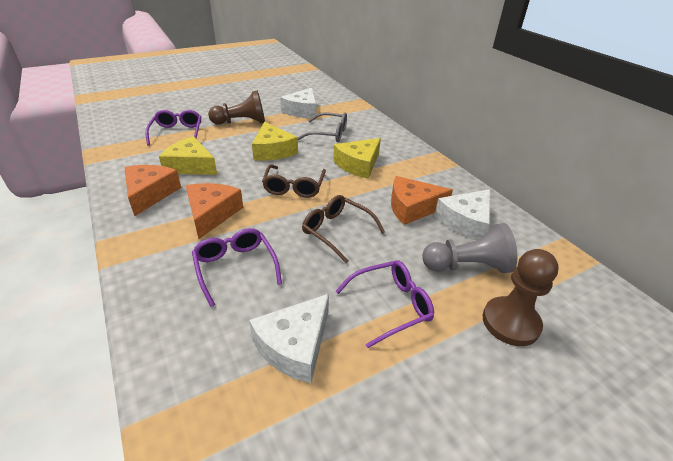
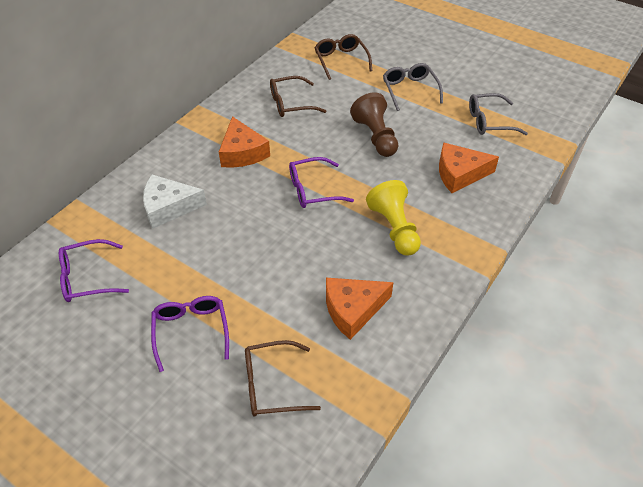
brown glasses: 2 -> 3
brown pawn: 2 -> 1
grey glasses: 1 -> 2
grey pawn: 1 -> 0
white cheese: 3 -> 1
yellow cheese: 3 -> 0
yellow pawn: 0 -> 1

